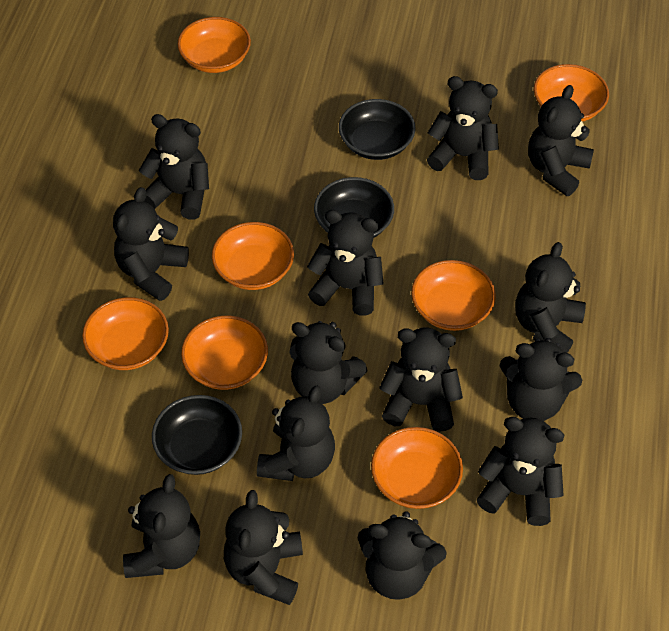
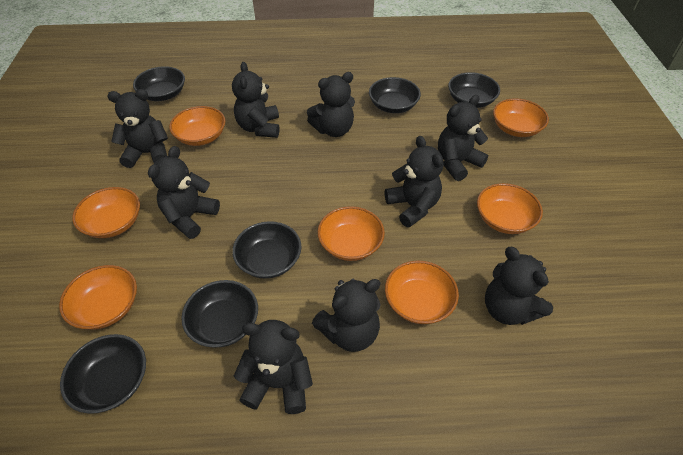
black bowl: 3 -> 6
black teddy bear: 14 -> 9

